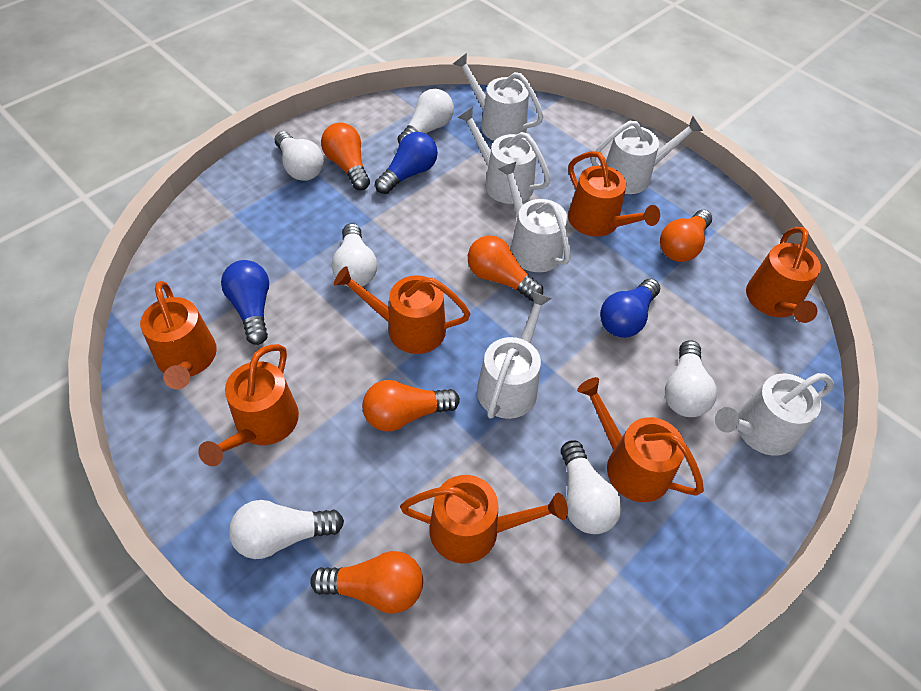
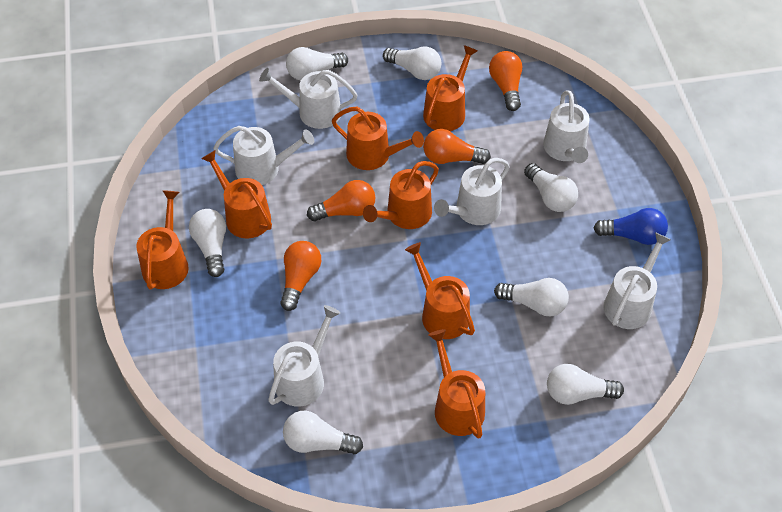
blue light bulb: 3 -> 1
orange light bulb: 5 -> 4
white light bulb: 6 -> 7

